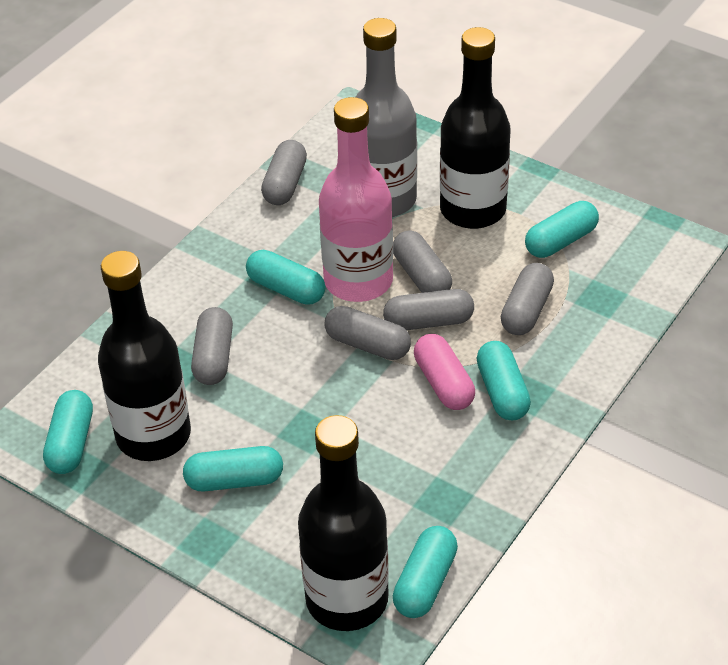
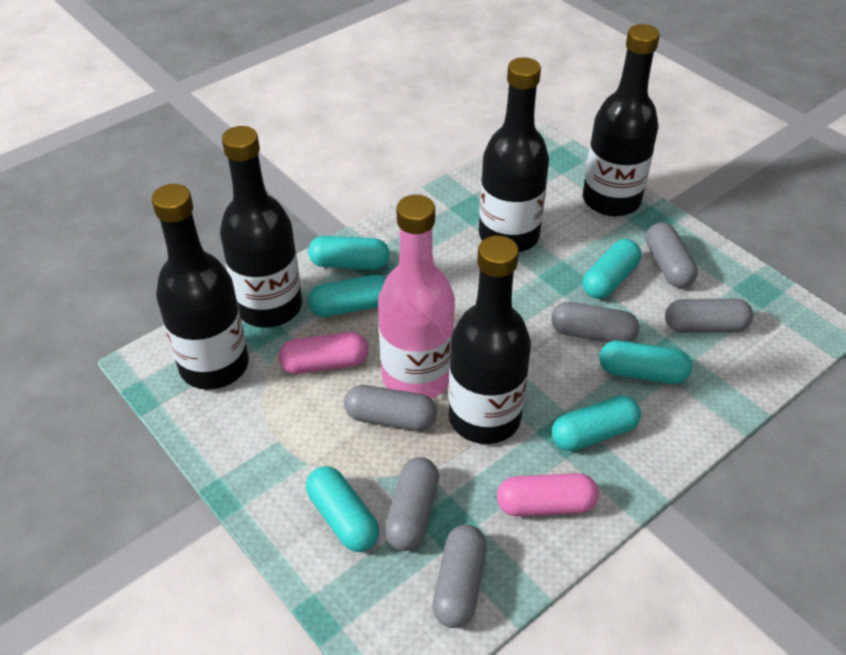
black bottle: 3 -> 5
grey bottle: 1 -> 0
pink capsule: 1 -> 2

